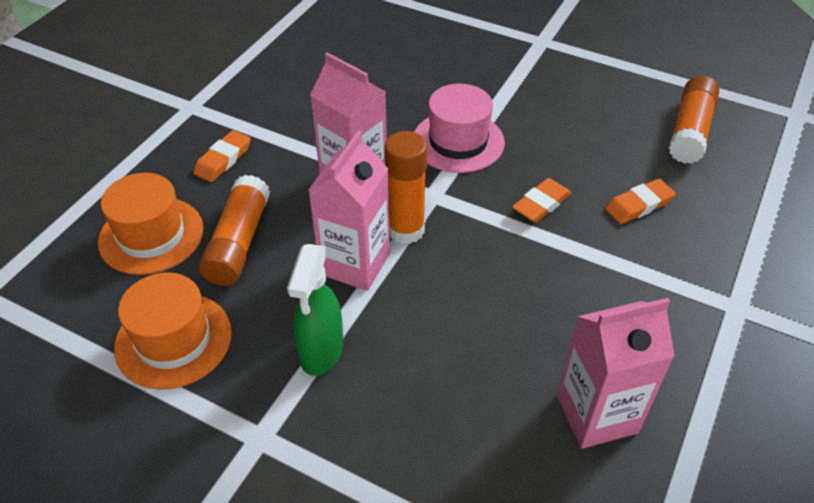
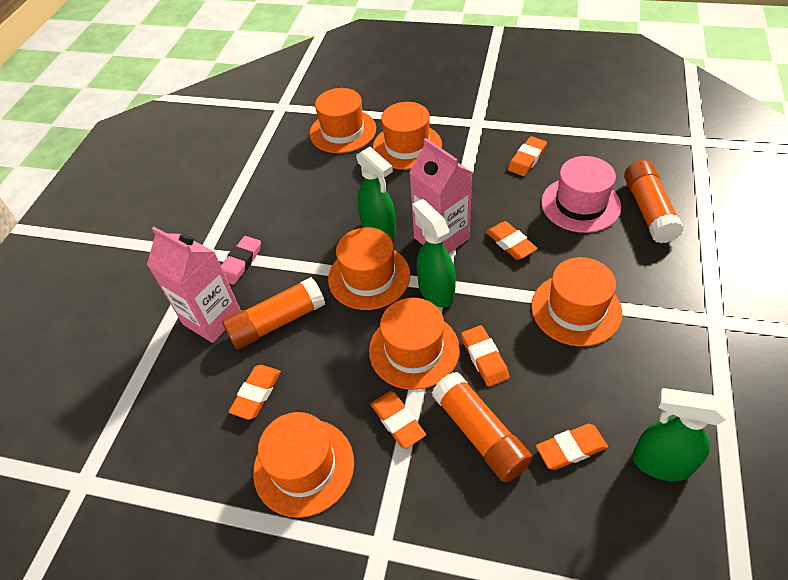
green spray bottle: 1 -> 3
orange eraser: 3 -> 6
orange hat: 2 -> 6
pink carton: 3 -> 2
pink eraser: 0 -> 1

